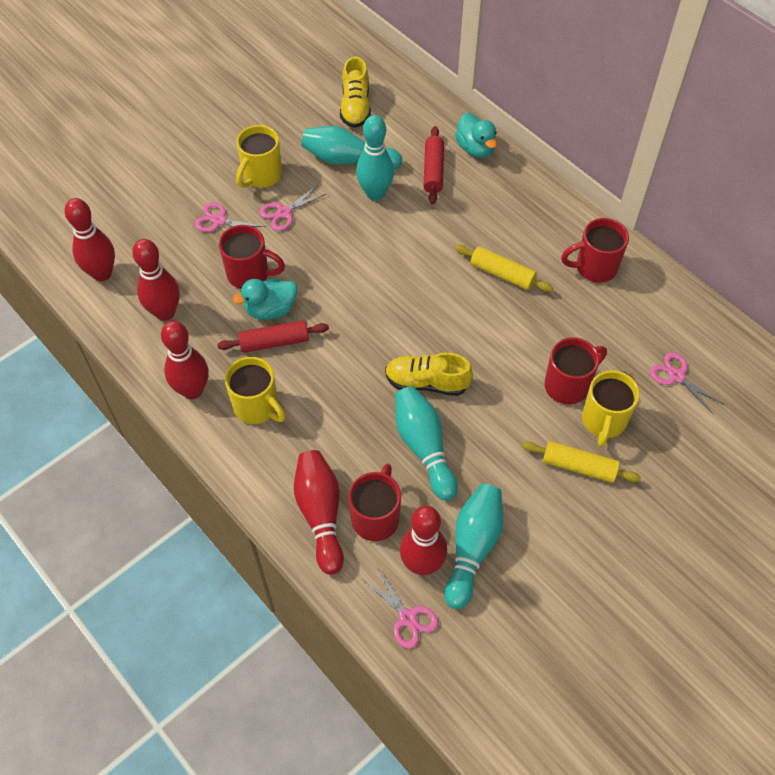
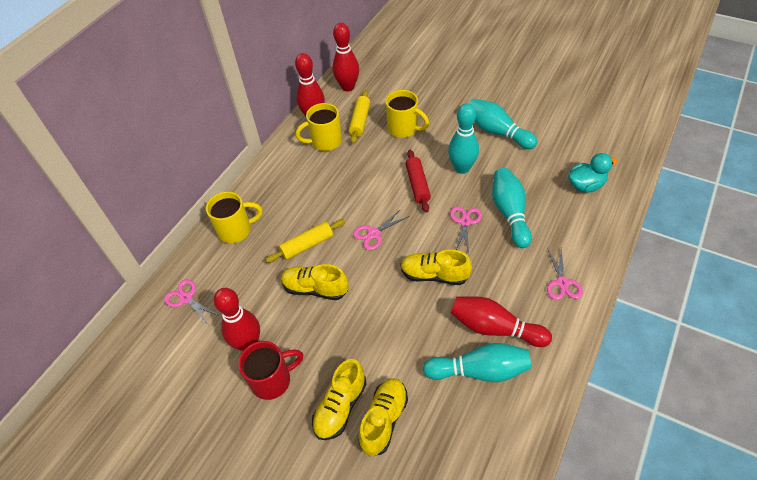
red bowling pin: 5 -> 4
red mug: 4 -> 1
red rolling pin: 2 -> 1
turquoise duck: 2 -> 1
yellow shoe: 2 -> 4

